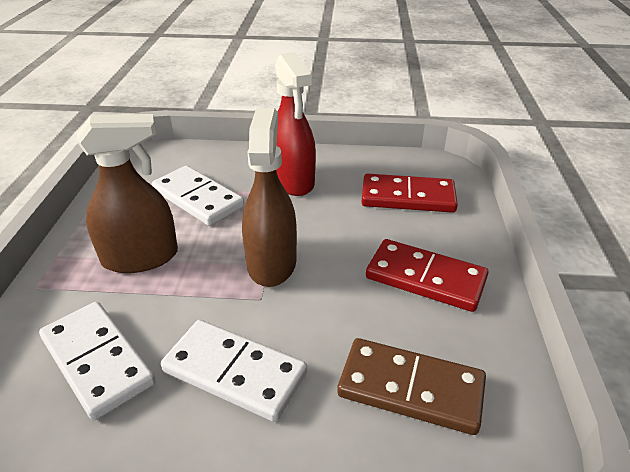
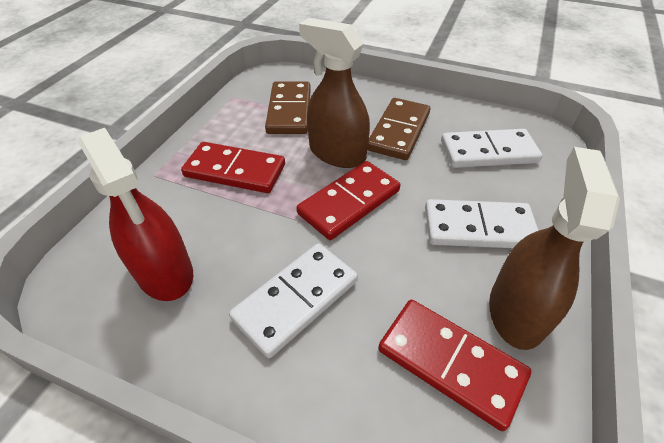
brown domino: 1 -> 2
red domino: 2 -> 3

